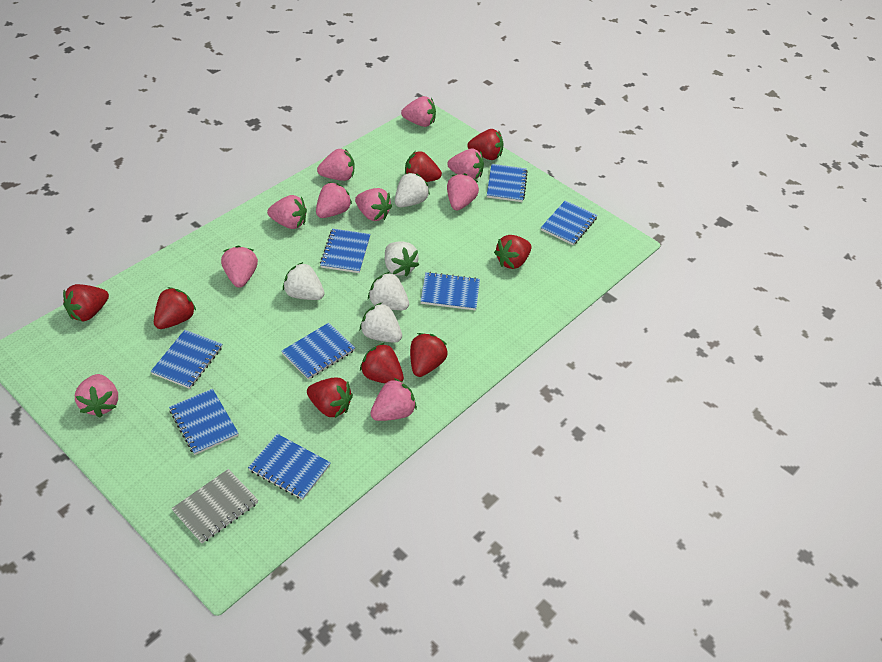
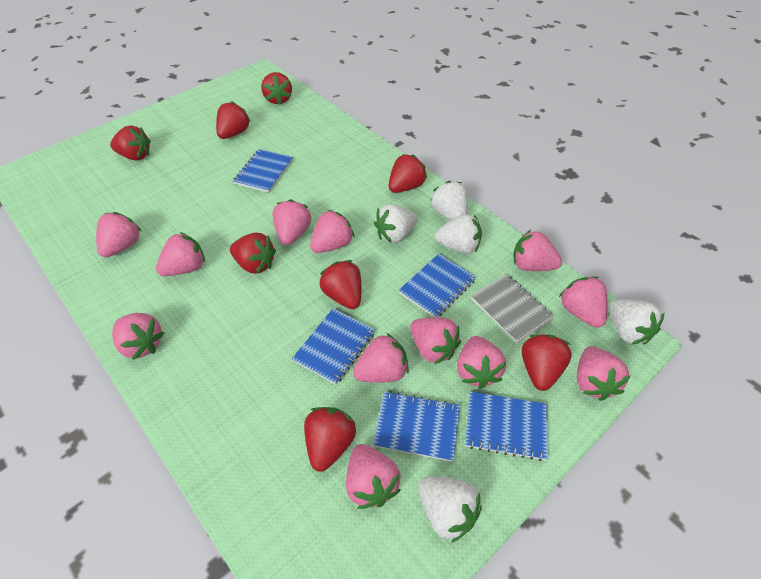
blue notebook: 8 -> 5
pink strawberry: 10 -> 12

